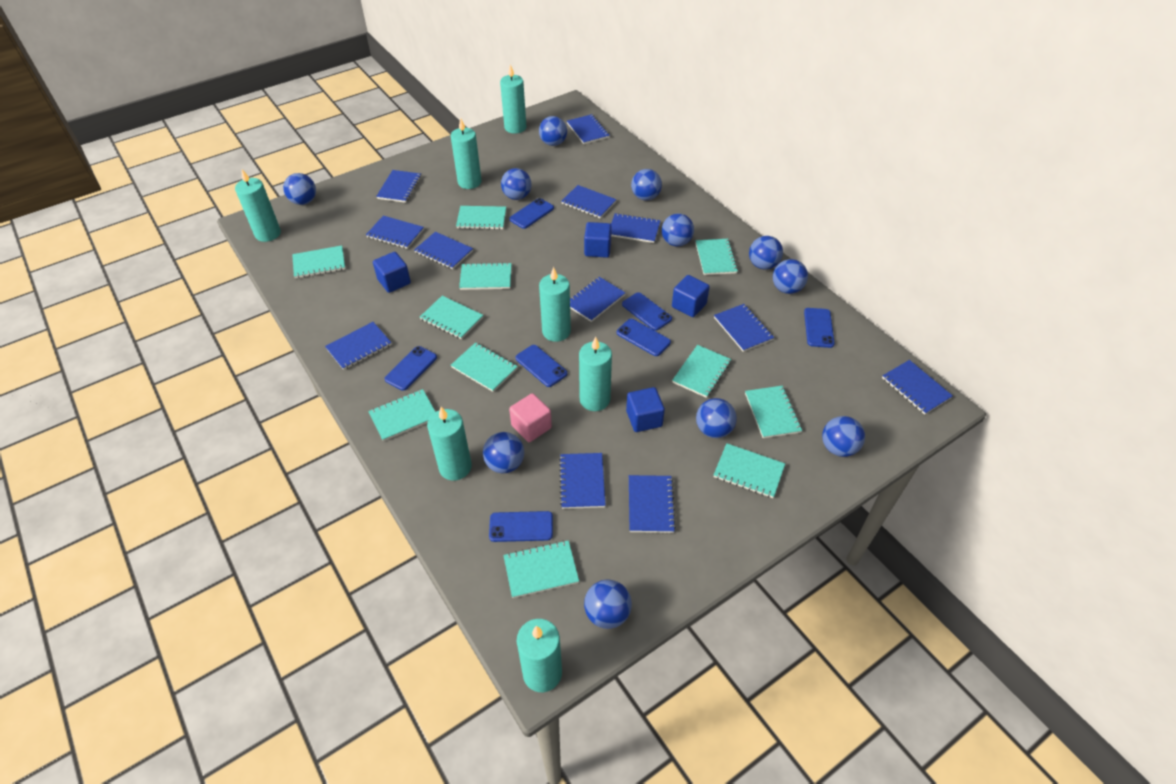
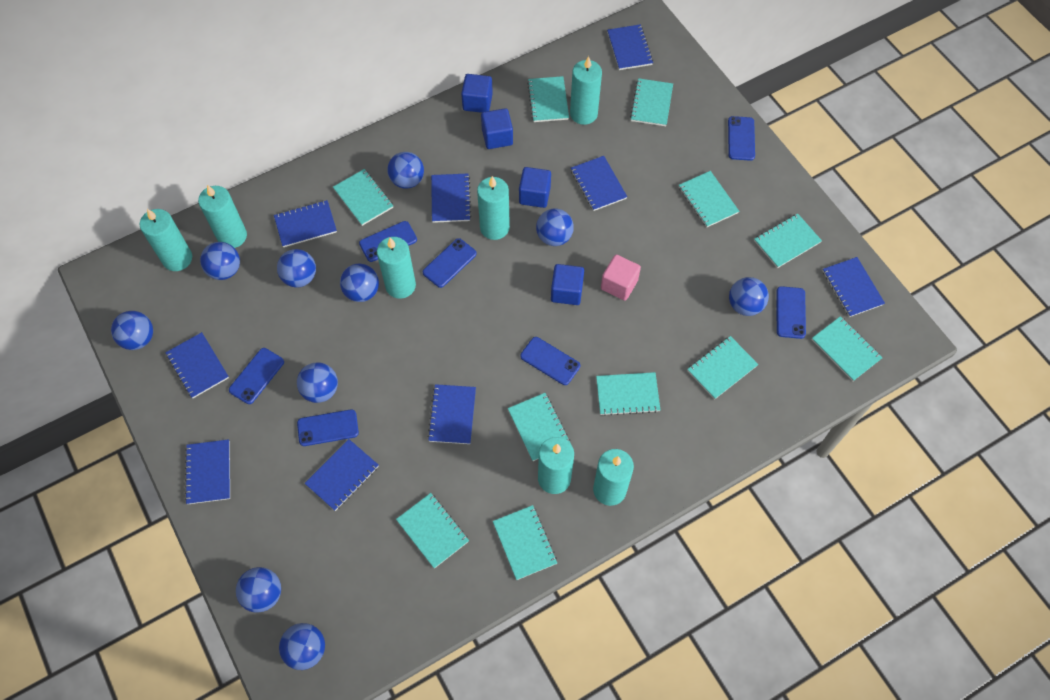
blue ball: 11 -> 10
blue notebook: 12 -> 9

